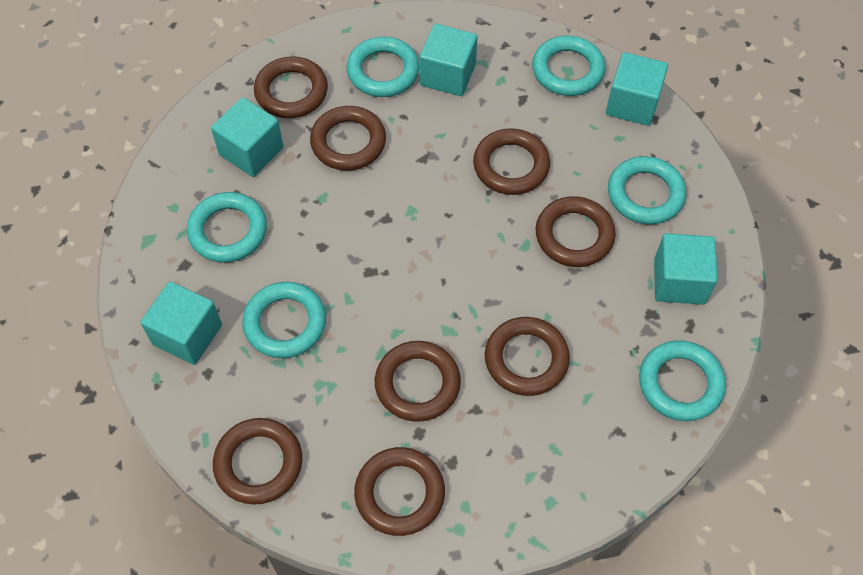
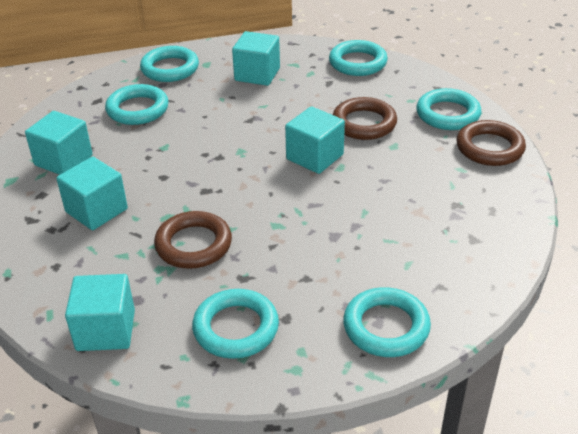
brown ring: 8 -> 3

